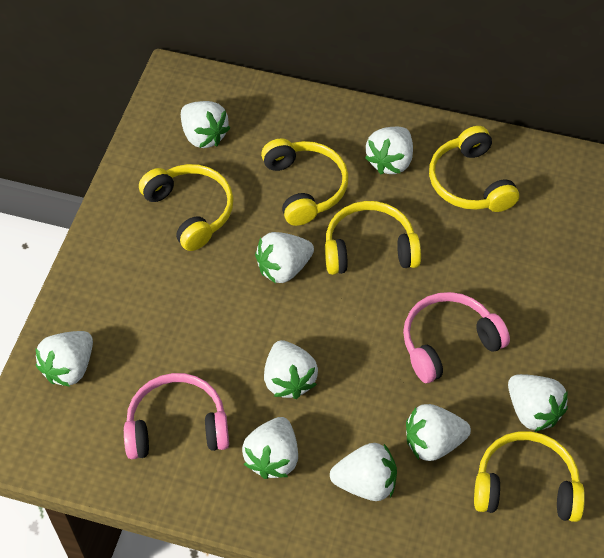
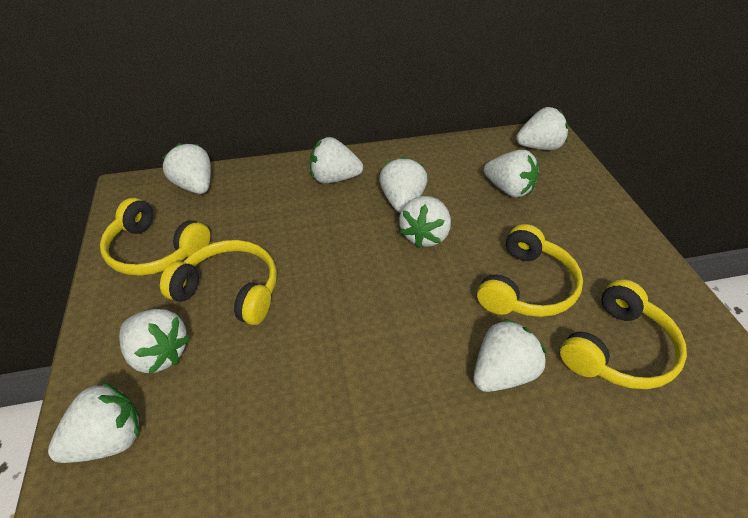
pink headphones: 2 -> 0
yellow headphones: 5 -> 4

